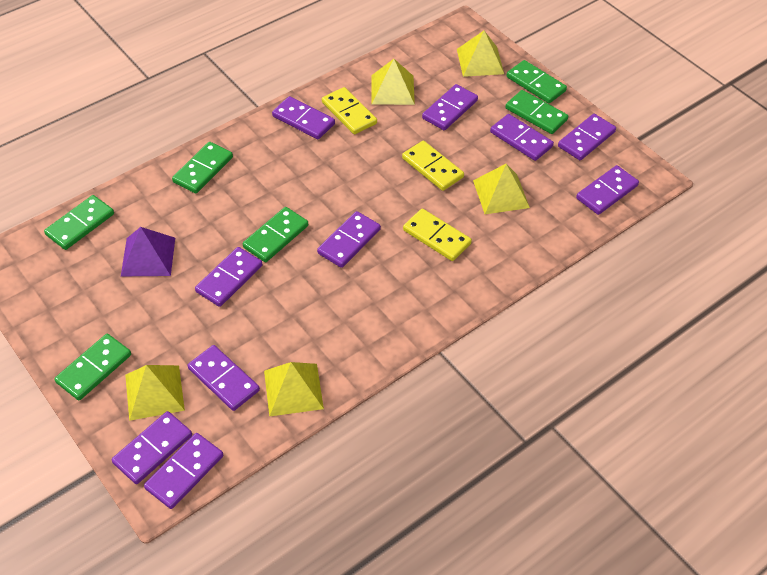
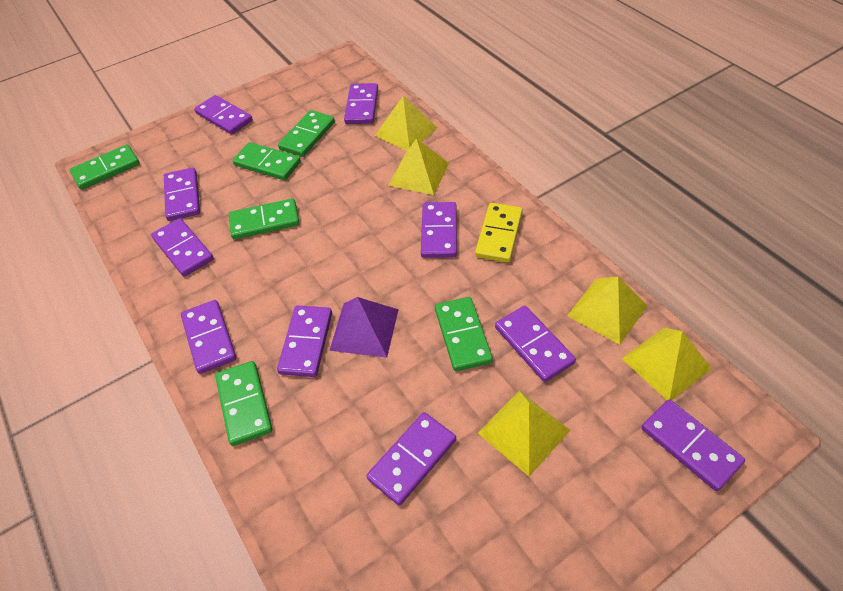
yellow domino: 3 -> 1

